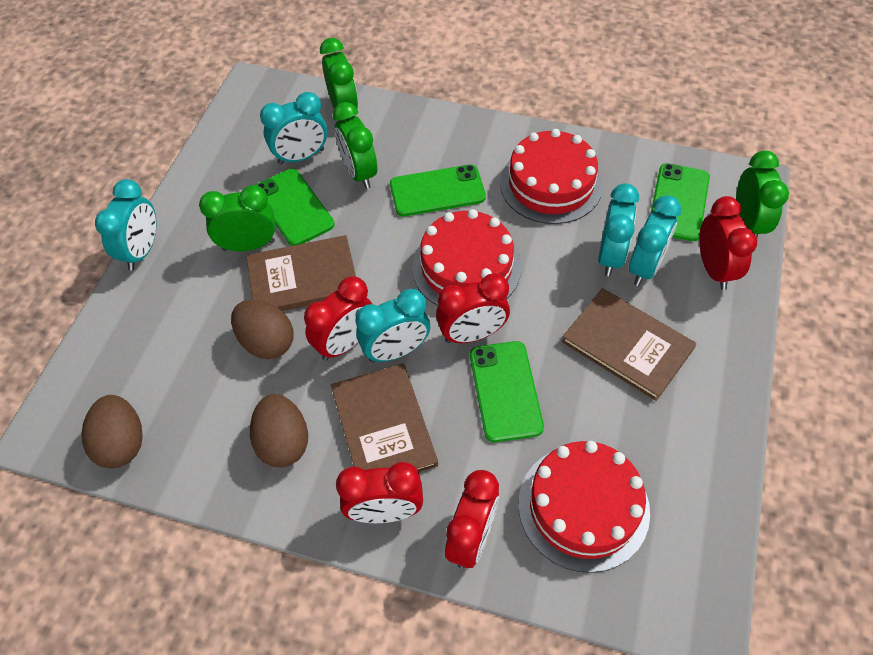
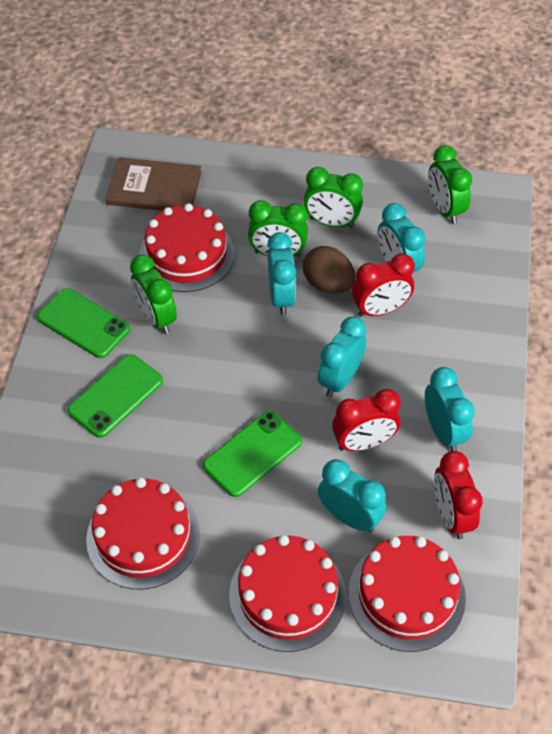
brown book: 3 -> 1
brown egg: 3 -> 1
green phone: 4 -> 3
red cake: 3 -> 4
red clock: 5 -> 3

